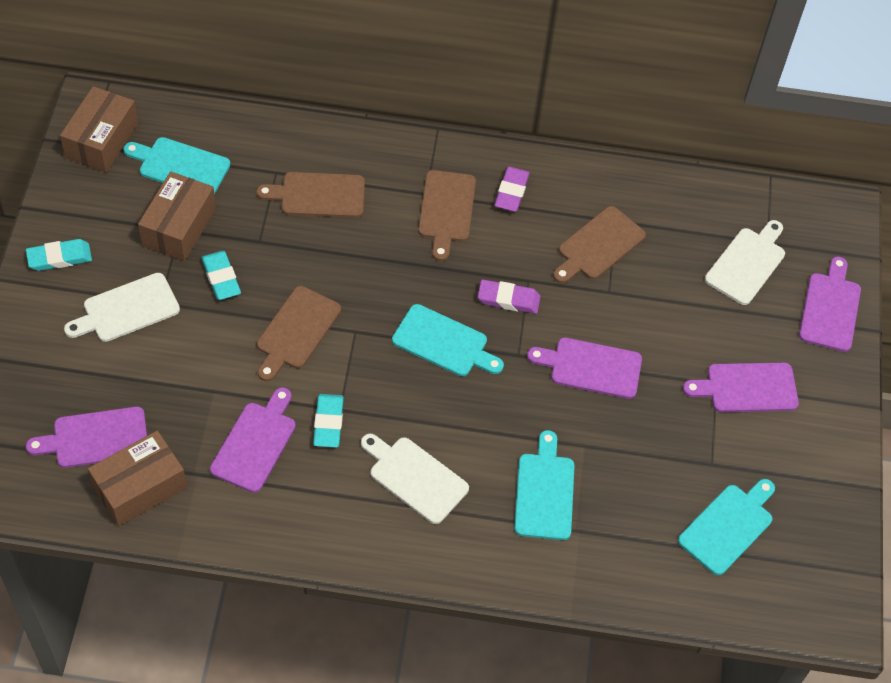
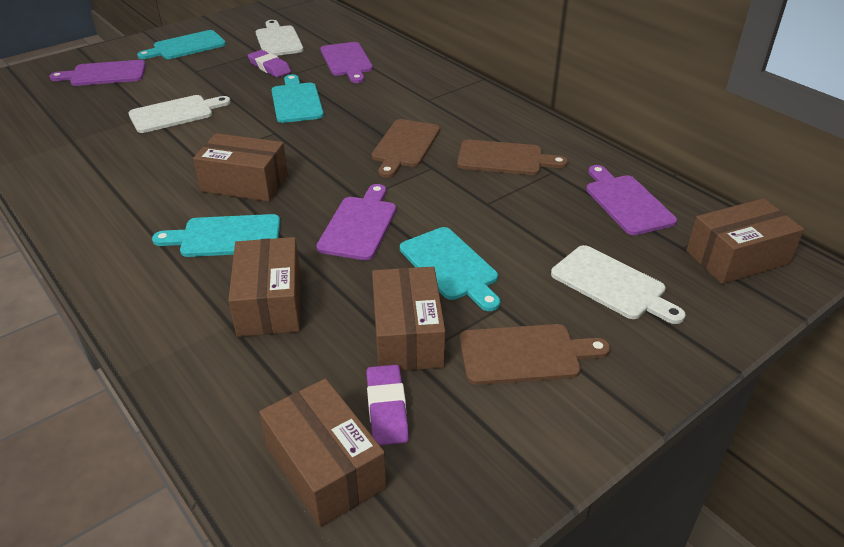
brown box: 3 -> 5
brown cutting board: 4 -> 3
purple cutting board: 5 -> 4
turquoise eraser: 3 -> 0

